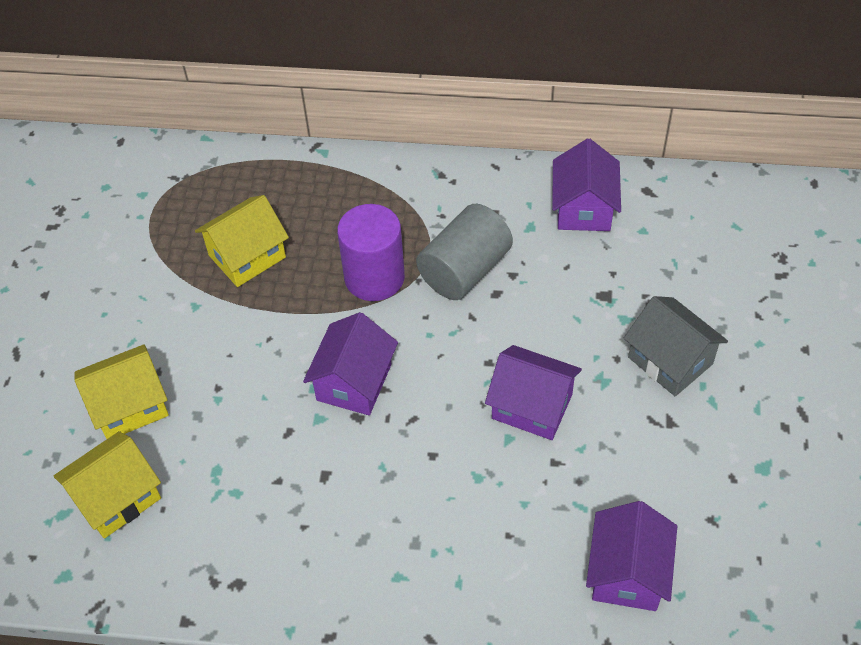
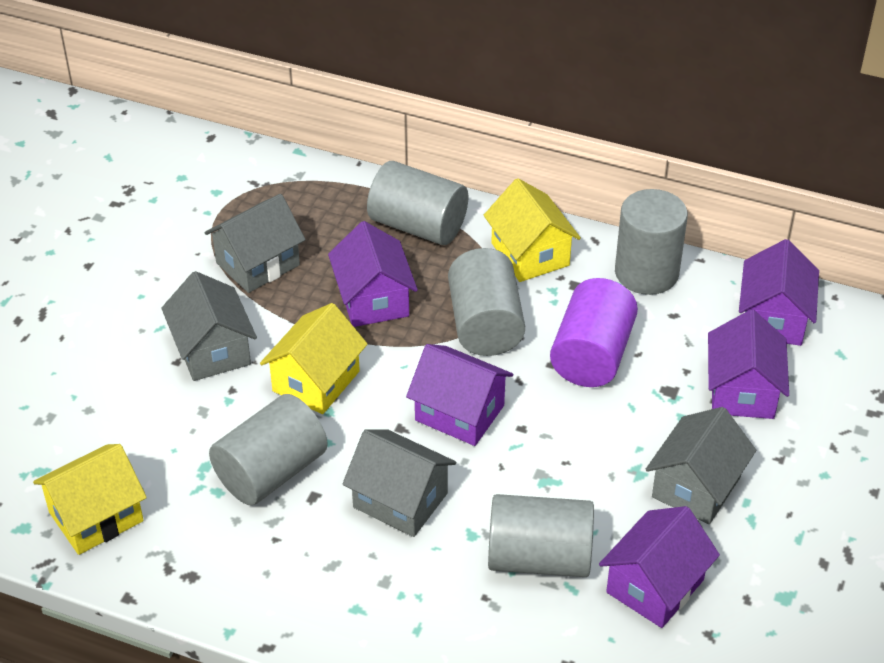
grey cylinder: 1 -> 5
grey house: 1 -> 4
purple house: 4 -> 5

